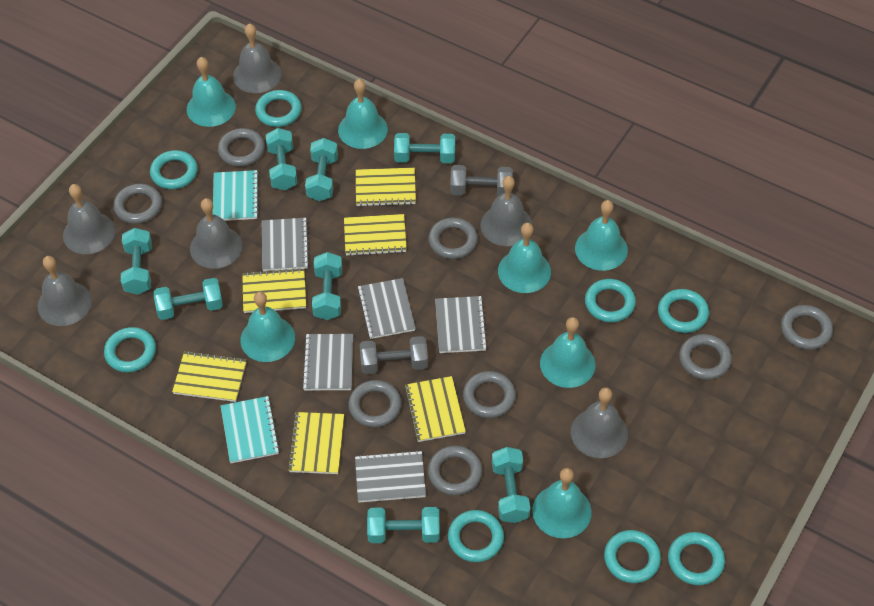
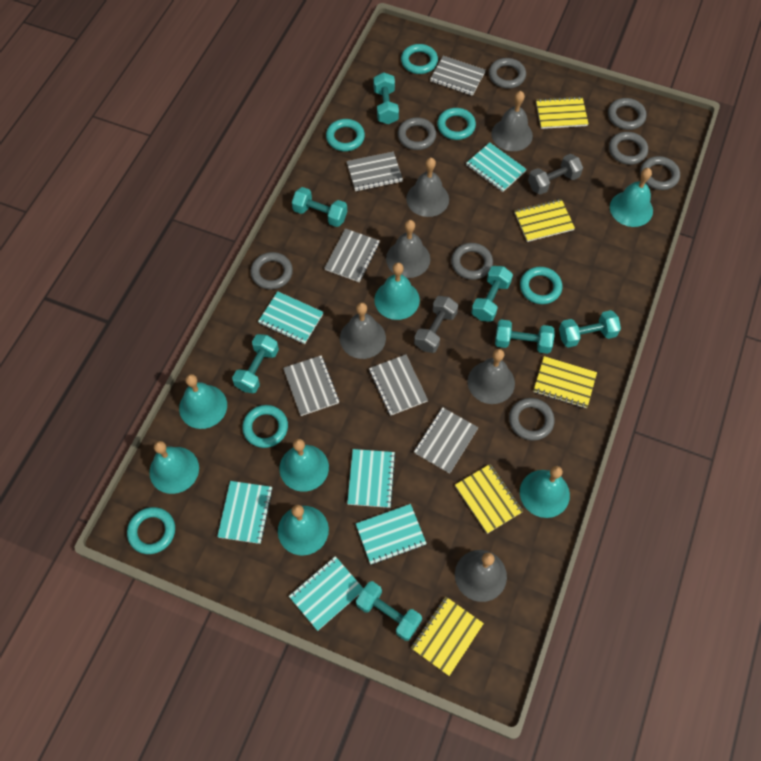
grey notebook: 5 -> 6
turquoise dumbbell: 8 -> 7
turquoise notebook: 2 -> 6
turquoise ring: 8 -> 6
yellow notebook: 6 -> 5

